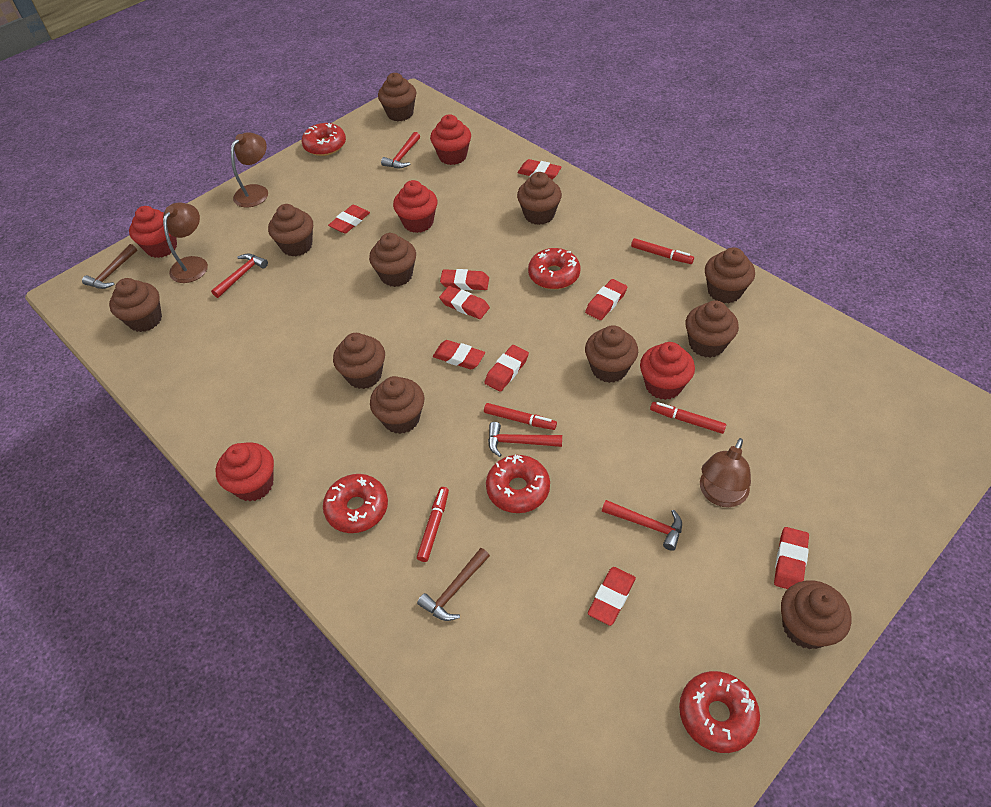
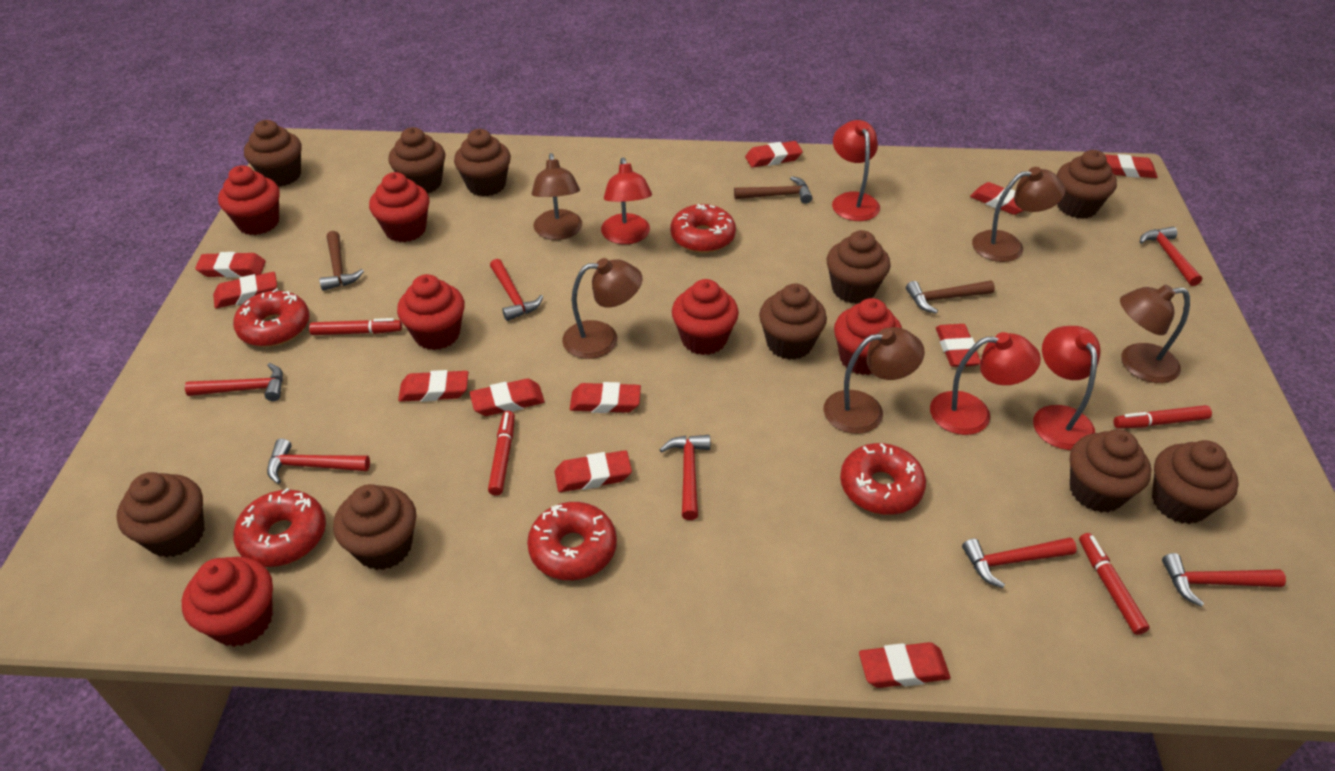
brown cupcake: 11 -> 10
brown hammer: 2 -> 3
brown lamp: 3 -> 5
red cupcake: 5 -> 6
red eraser: 9 -> 11
red hammer: 4 -> 7
red lamp: 0 -> 4

